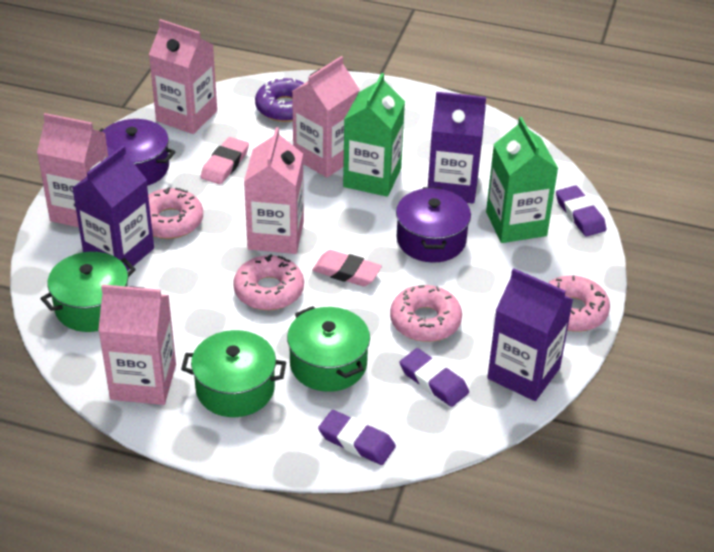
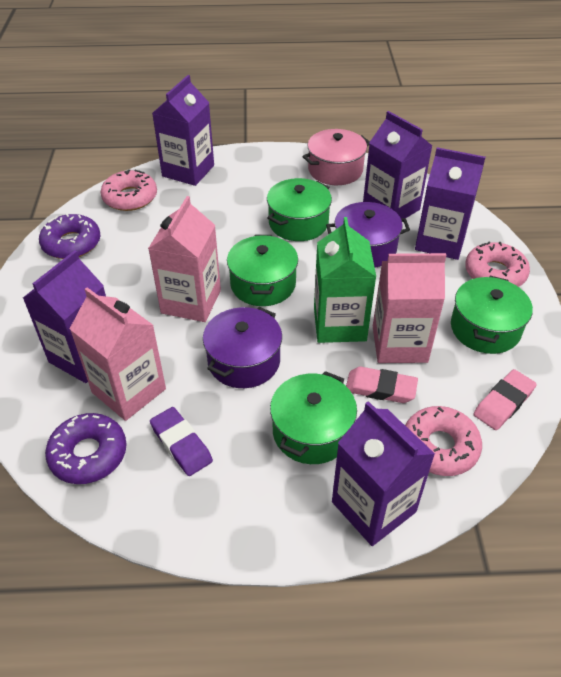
green carton: 2 -> 1
green pot: 3 -> 4
pink carton: 5 -> 3
pink donut: 4 -> 3
pink pot: 0 -> 1
purple carton: 3 -> 5
purple donut: 1 -> 2
purple eraser: 3 -> 1

